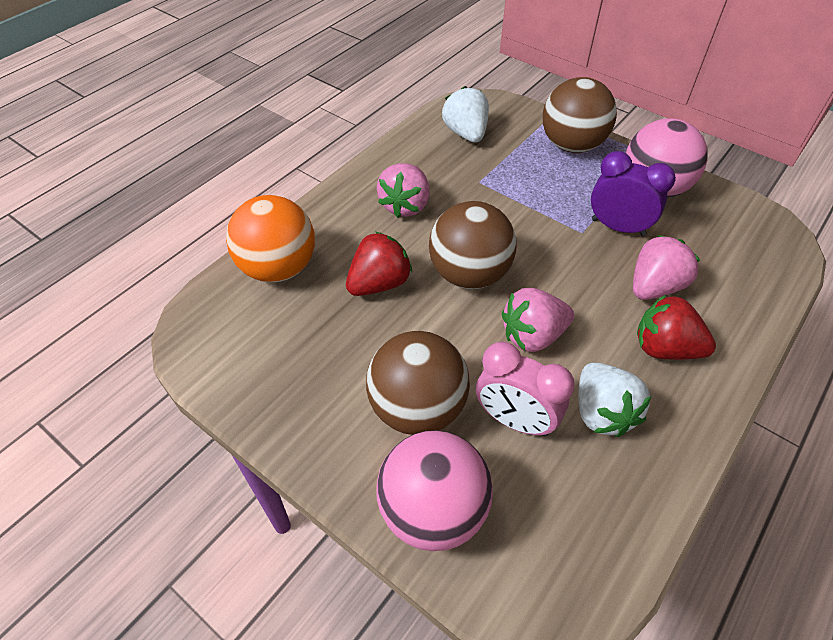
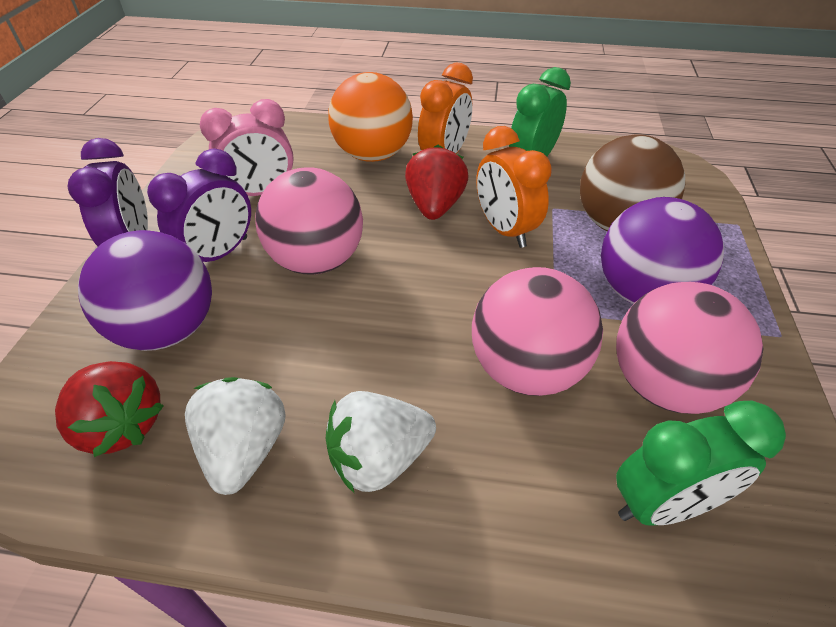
brown ball: 3 -> 1
green clock: 0 -> 2
orange clock: 0 -> 2
pink ball: 2 -> 3
pink strawberry: 3 -> 0
purple ball: 0 -> 2
purple clock: 1 -> 2

